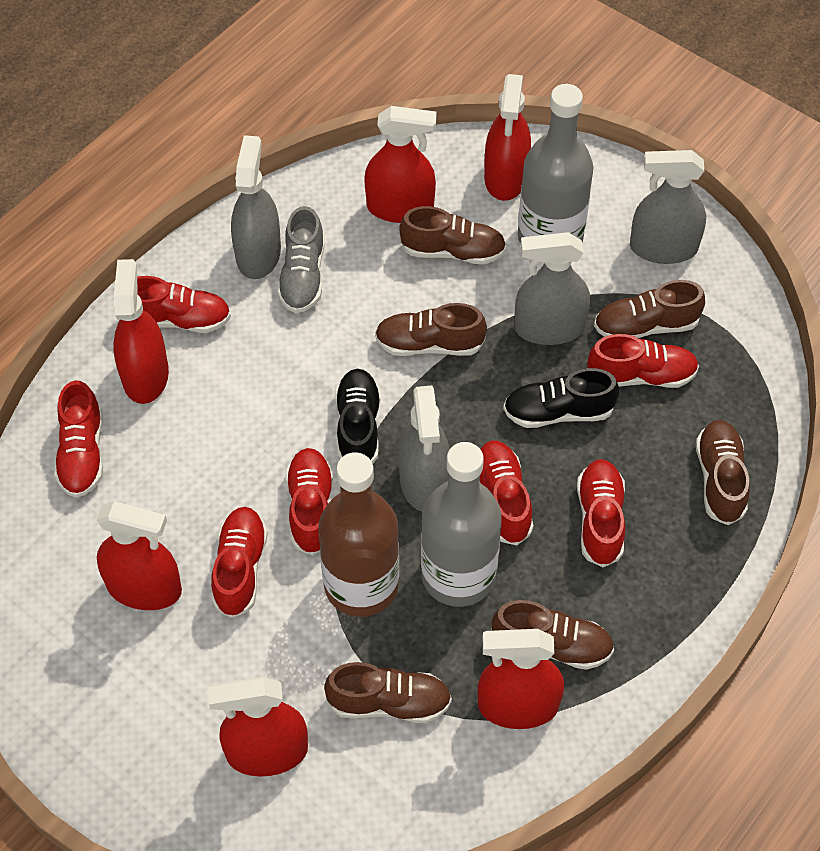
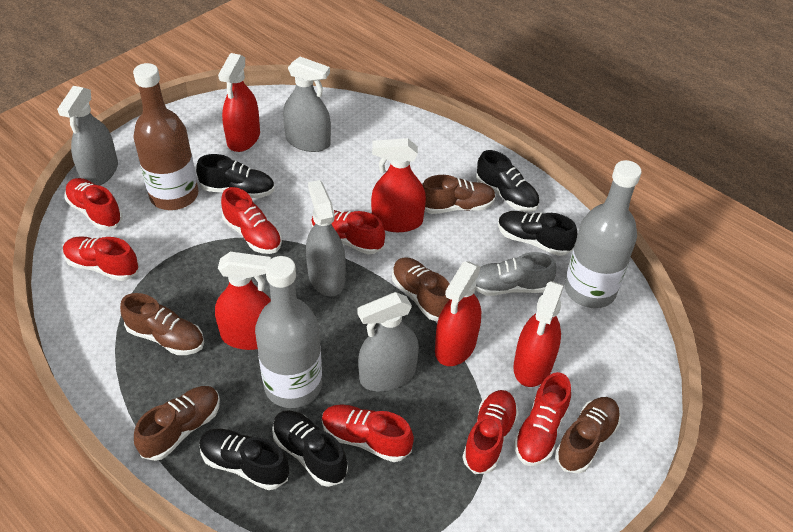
black shoe: 2 -> 5
brown shoe: 6 -> 5
red spray bottle: 6 -> 5

